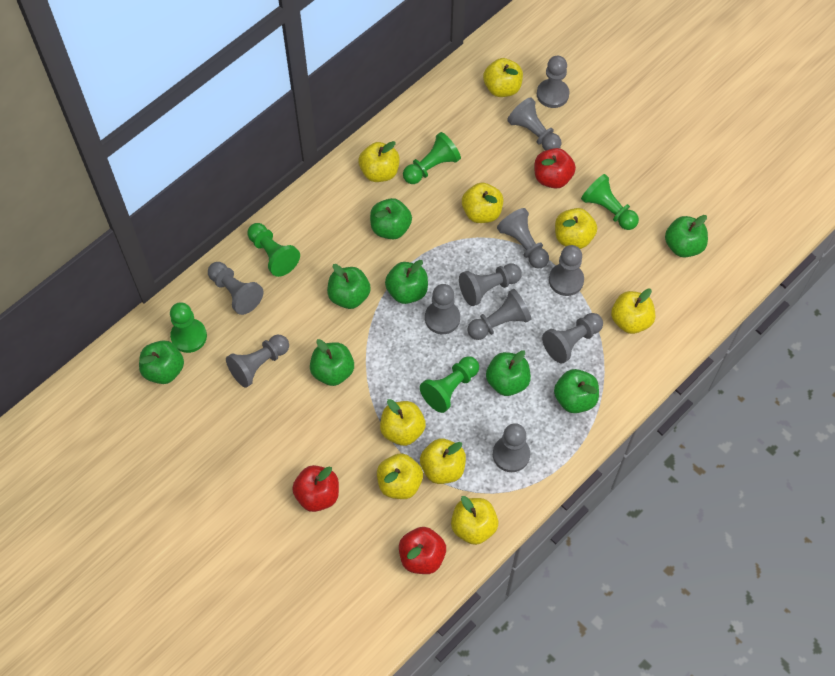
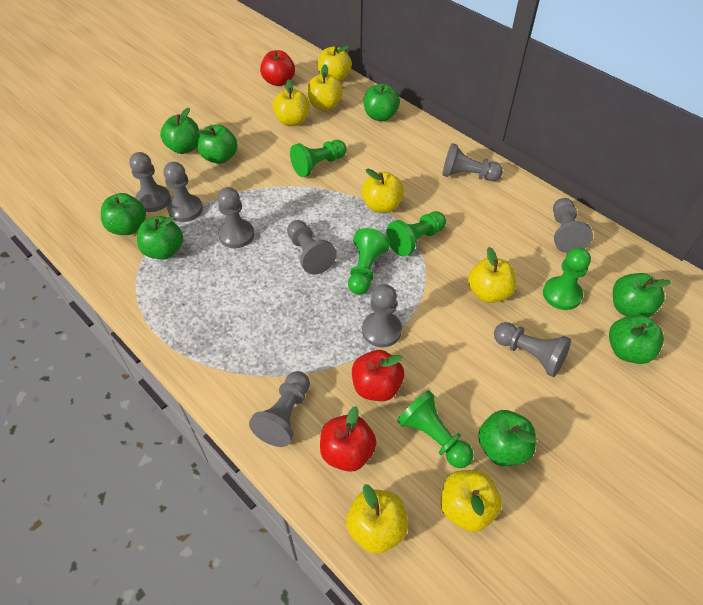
grey pawn: 11 -> 9
yellow apple: 9 -> 7

